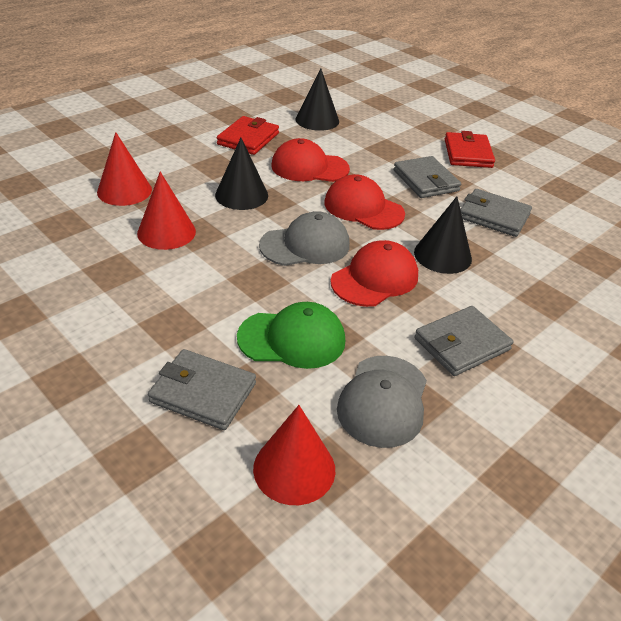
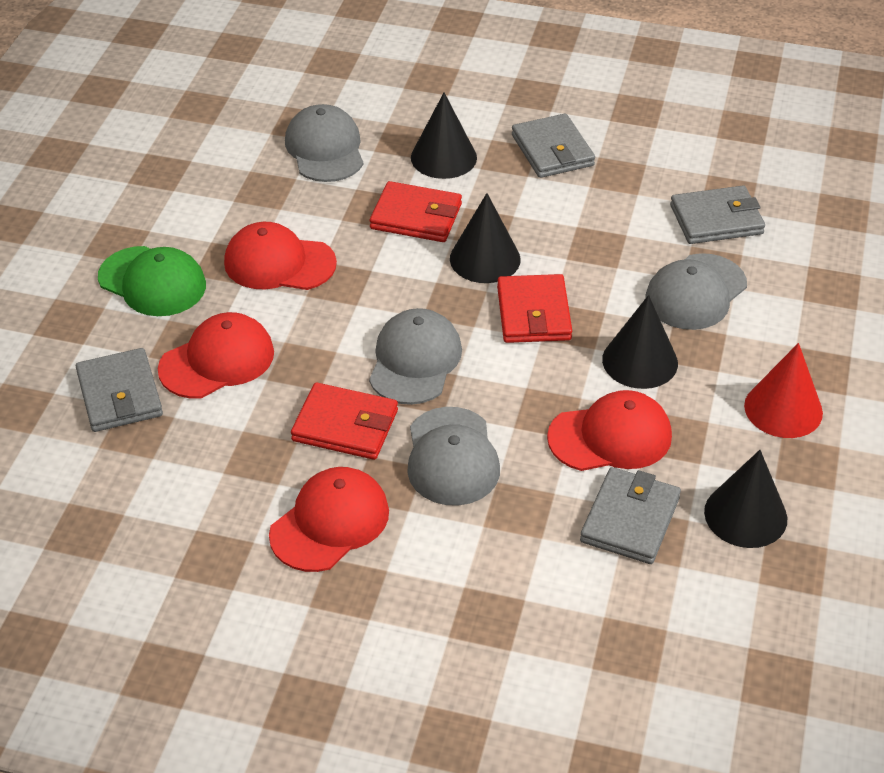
black cone: 3 -> 4
grey cap: 2 -> 4
red cap: 3 -> 4
red cone: 3 -> 1
red wallet: 2 -> 3

